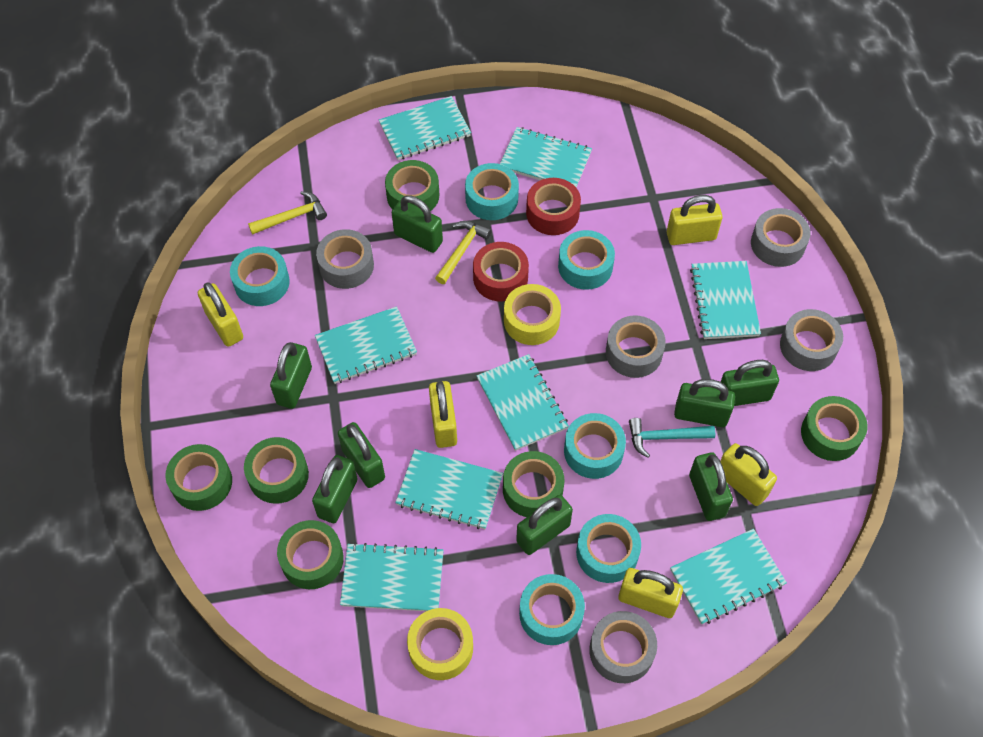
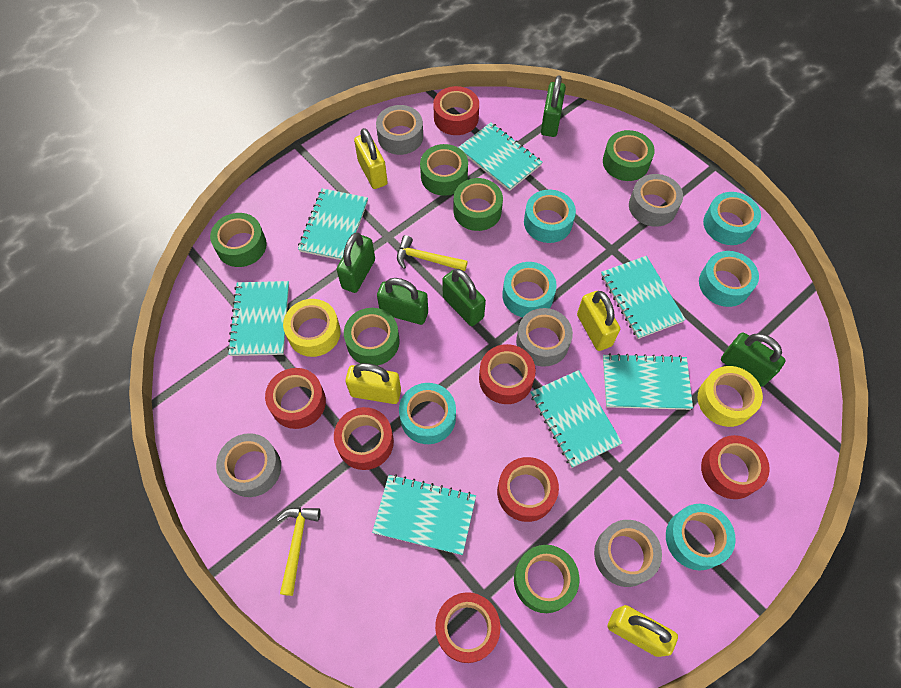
green padlock: 8 -> 5
red tape: 2 -> 7
turquoise hammer: 1 -> 0
turquoise notebook: 8 -> 7
yellow padlock: 5 -> 4

